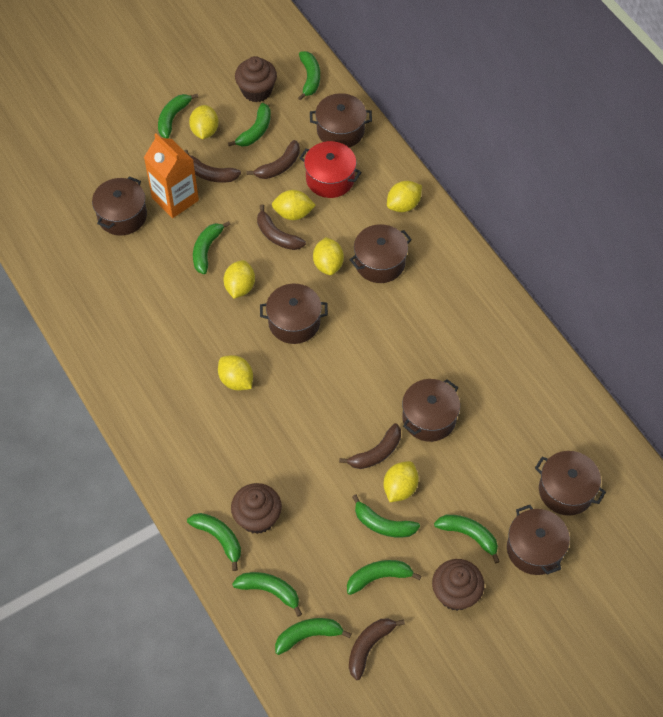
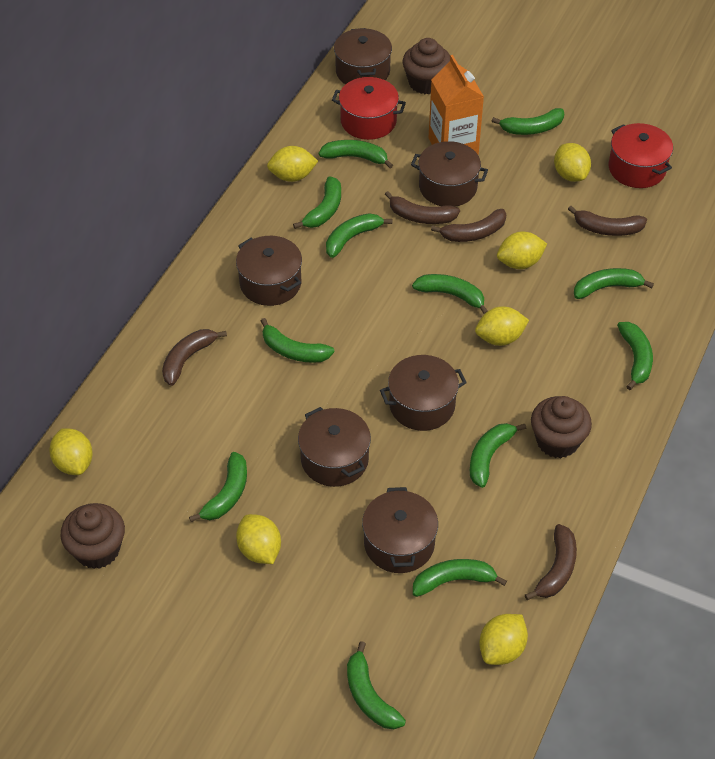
brown pot: 7 -> 6
green banana: 10 -> 12
red pot: 1 -> 2

